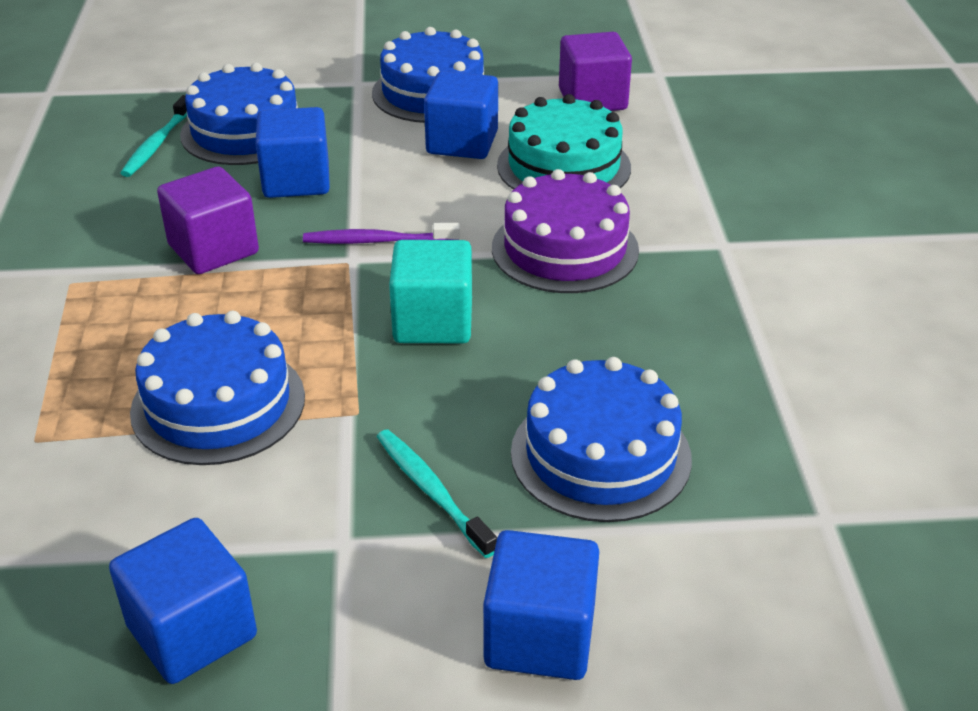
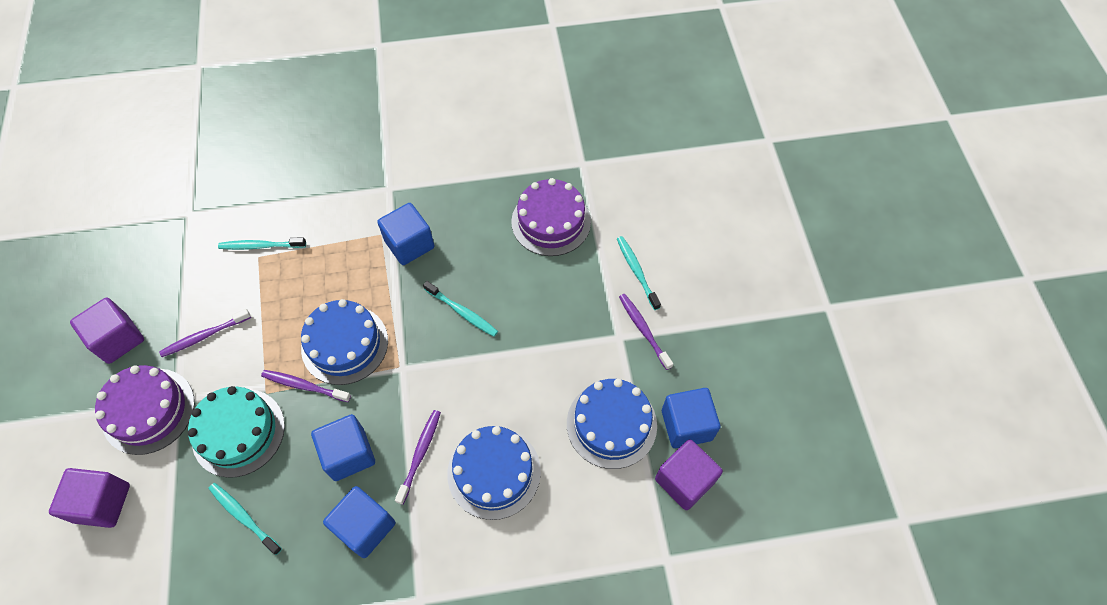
blue cake: 4 -> 3
purple cake: 1 -> 2
purple cube: 2 -> 3
purple toothbrush: 1 -> 4
turquoise cube: 1 -> 0
turquoise toothbrush: 2 -> 4

